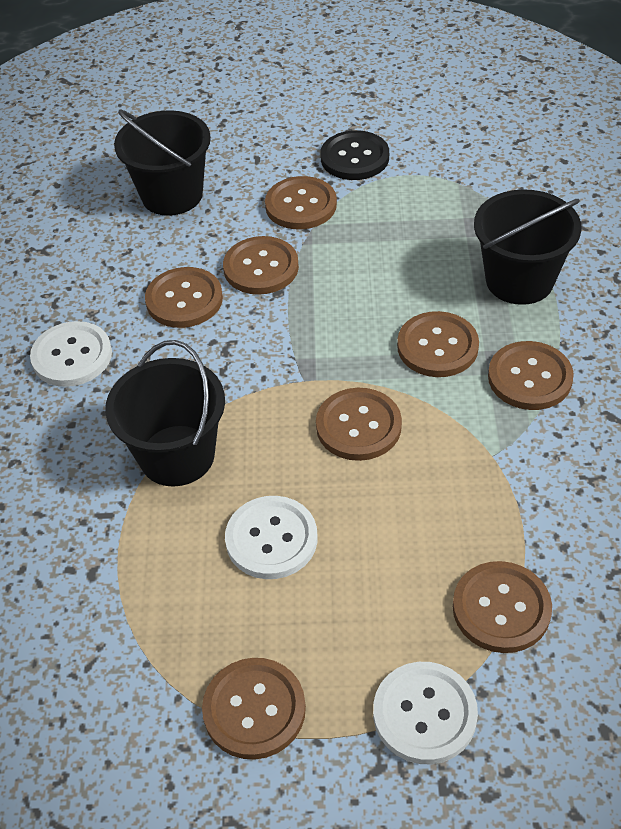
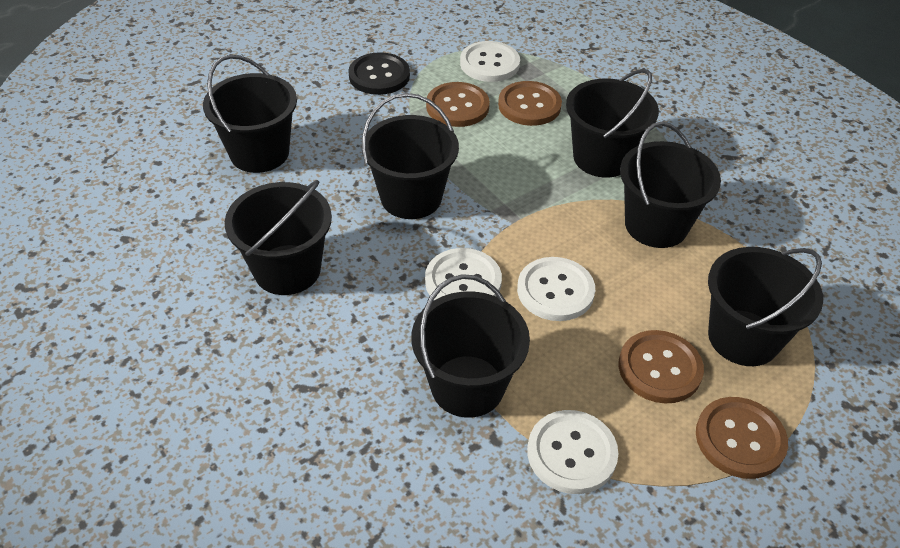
black bucket: 3 -> 7
brown button: 8 -> 4
white button: 3 -> 4

